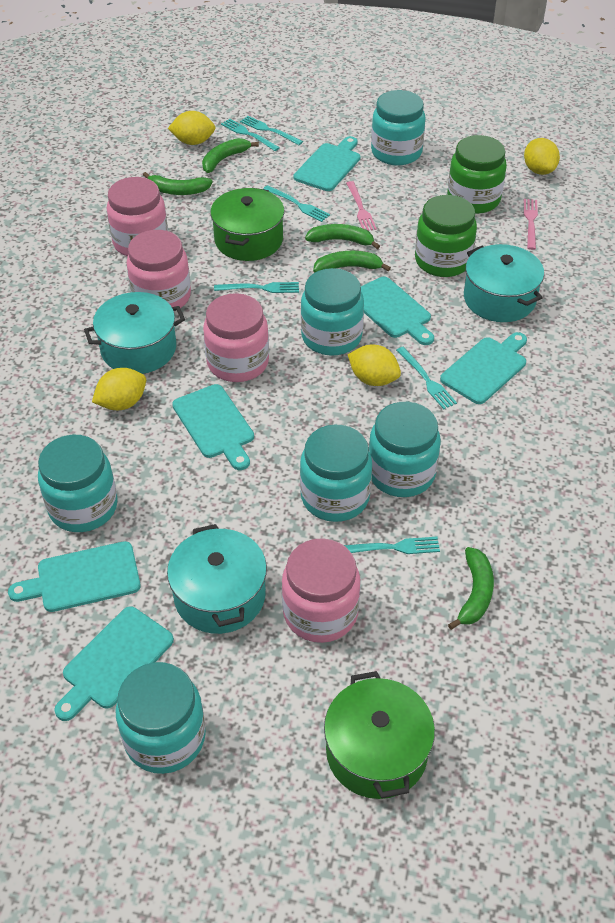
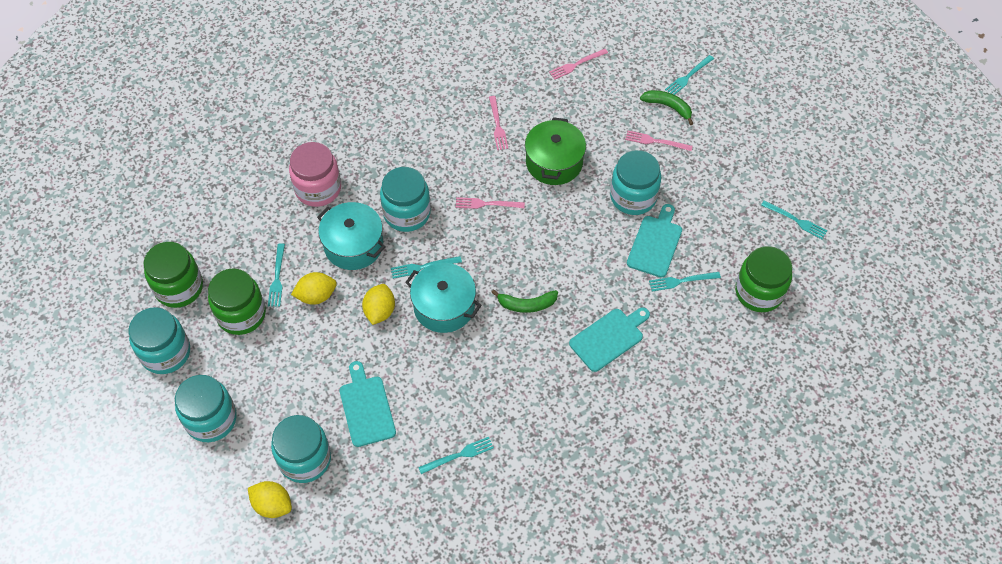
green banana: 5 -> 2
green jar: 2 -> 3
green pot: 2 -> 1
pink fork: 2 -> 4
pink jar: 4 -> 1
turquoise cutting board: 6 -> 3
turquoise jar: 6 -> 5
turquoise pot: 3 -> 2
yellow lemon: 4 -> 3

